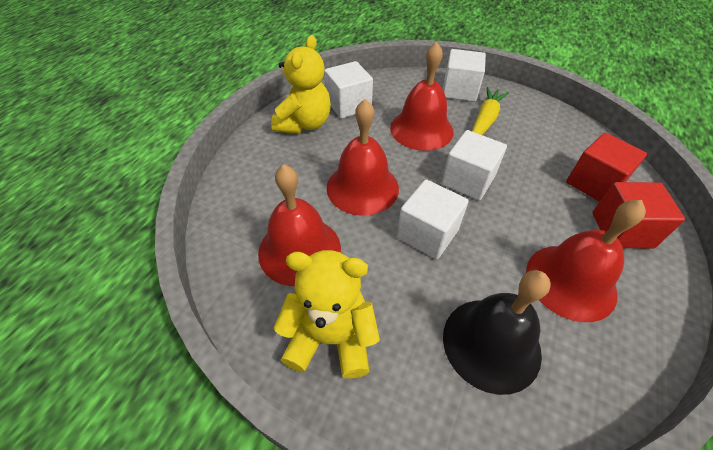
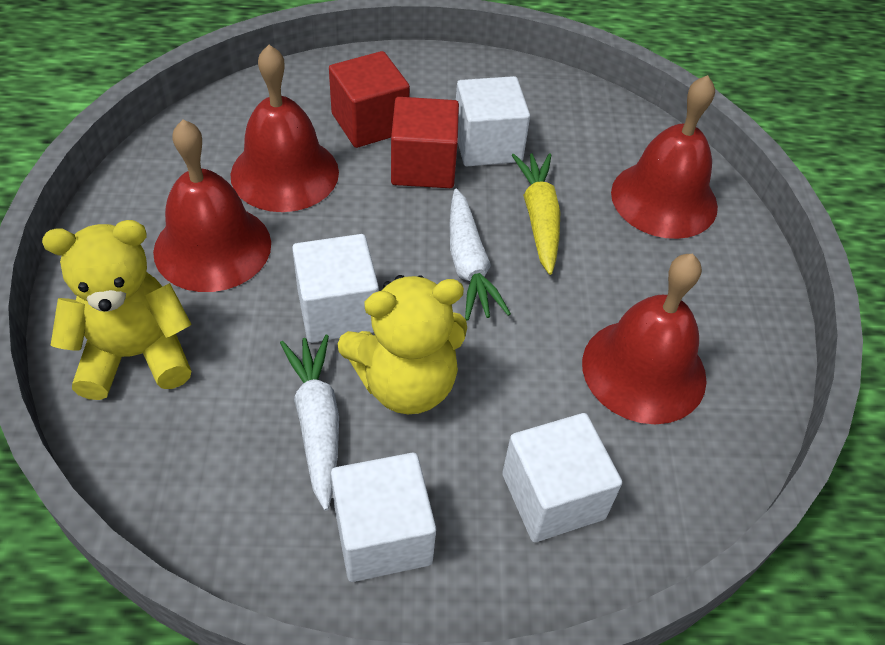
black bell: 1 -> 0
white carrot: 0 -> 2

